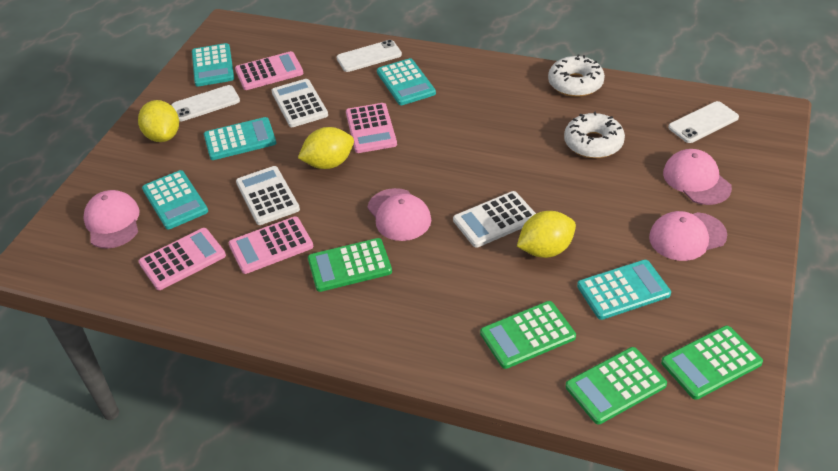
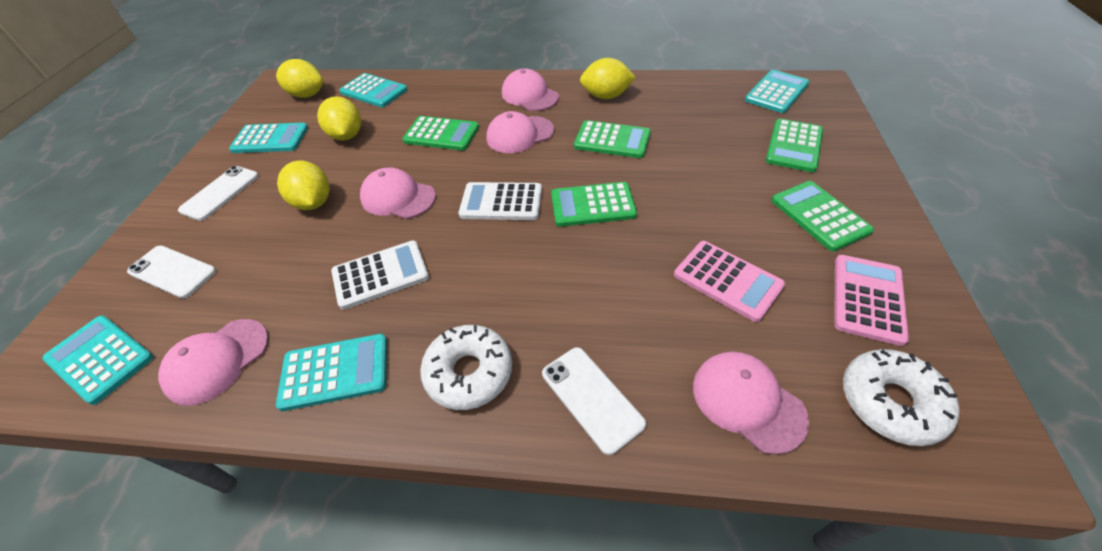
green calculator: 4 -> 5
pink calculator: 4 -> 2
pink cap: 4 -> 5
white calculator: 3 -> 2
yellow lemon: 3 -> 4

